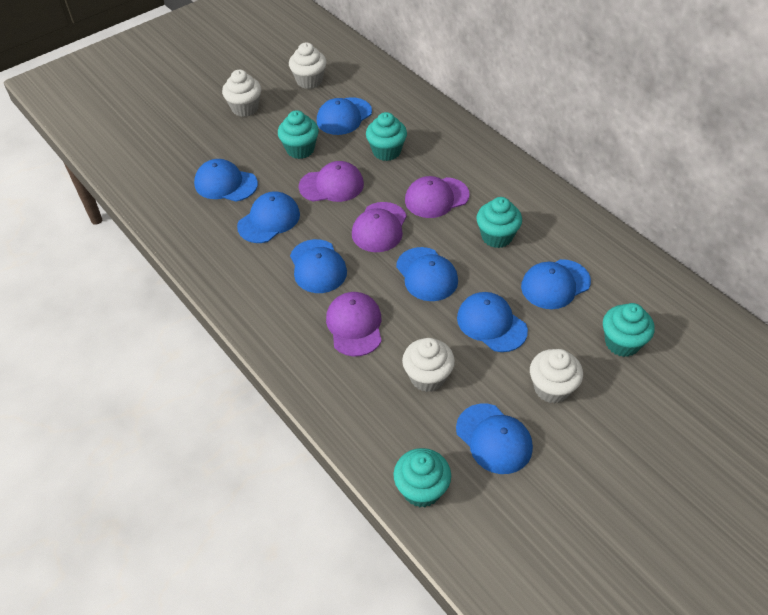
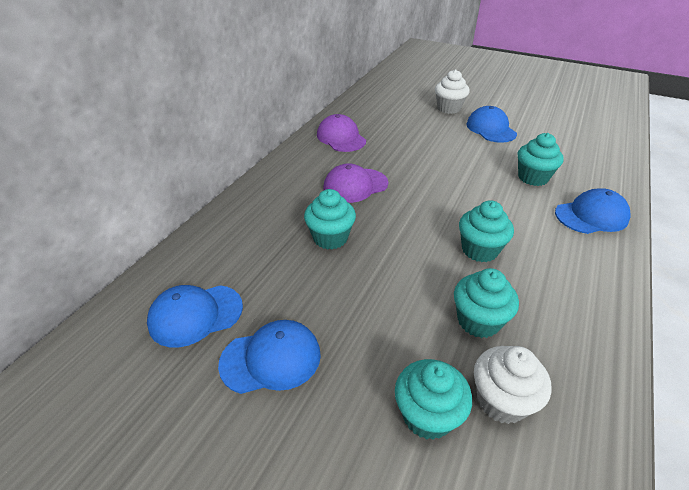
blue cap: 8 -> 4
purple cap: 4 -> 2
white cupcake: 4 -> 2

